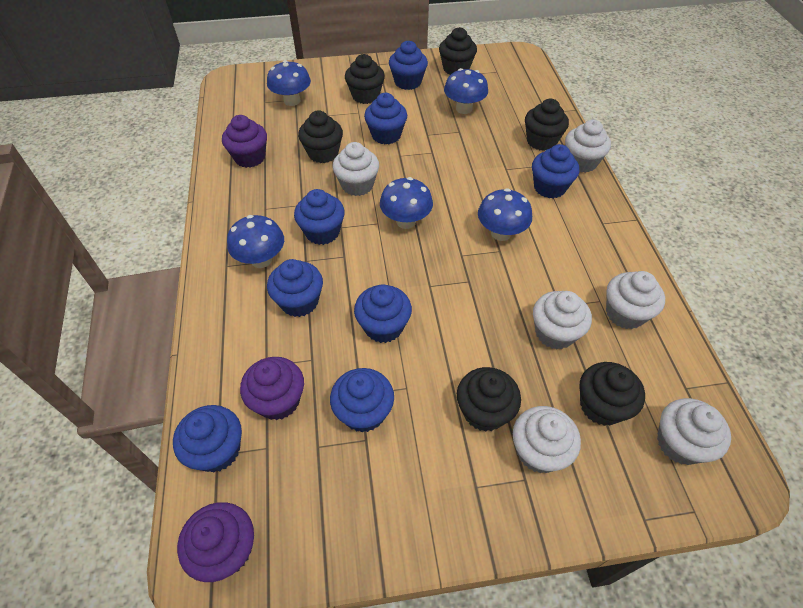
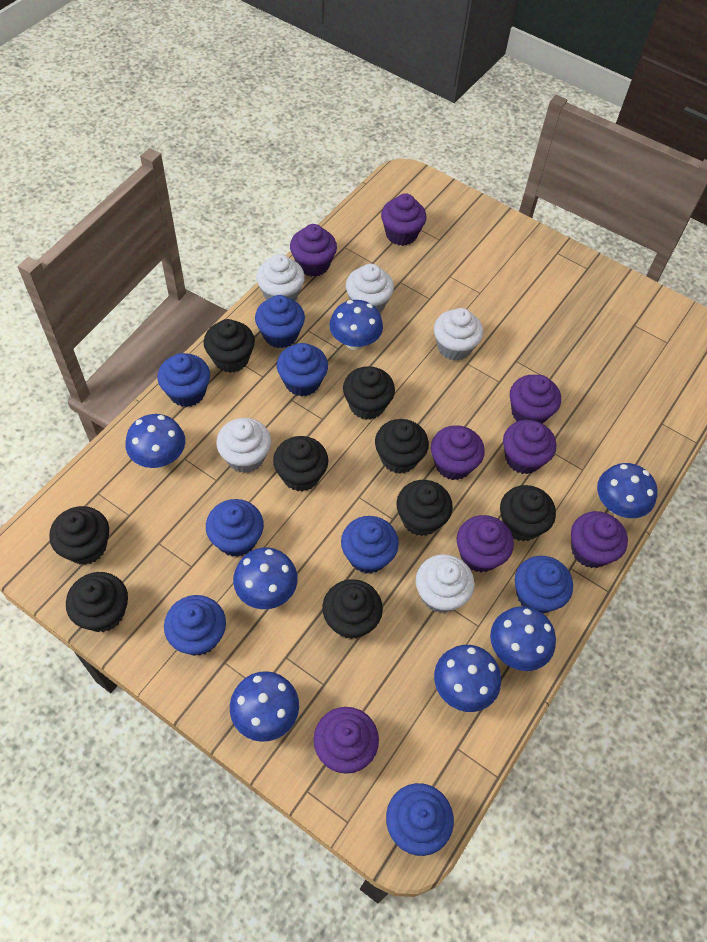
black cupcake: 6 -> 9
blue mushroom: 5 -> 7
purple cupcake: 3 -> 8
white cupcake: 6 -> 5

